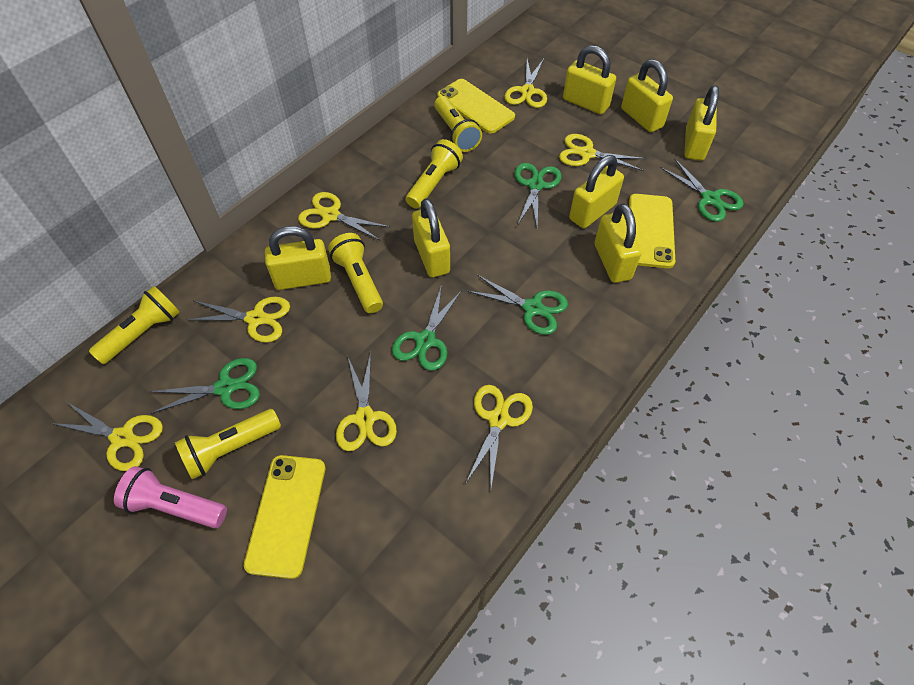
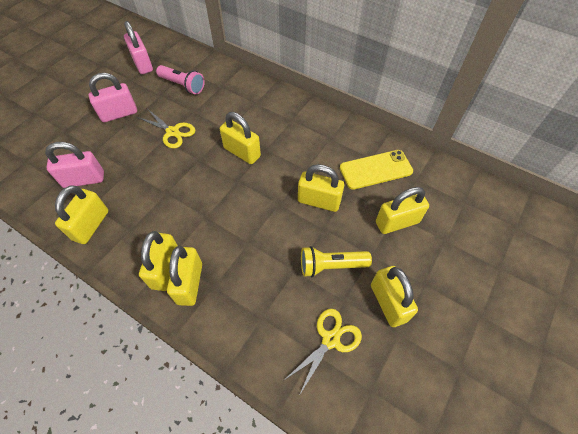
green scissors: 5 -> 0
pink padlock: 0 -> 3
yellow flashlight: 5 -> 1
yellow phone: 3 -> 1
yellow scissors: 7 -> 2

